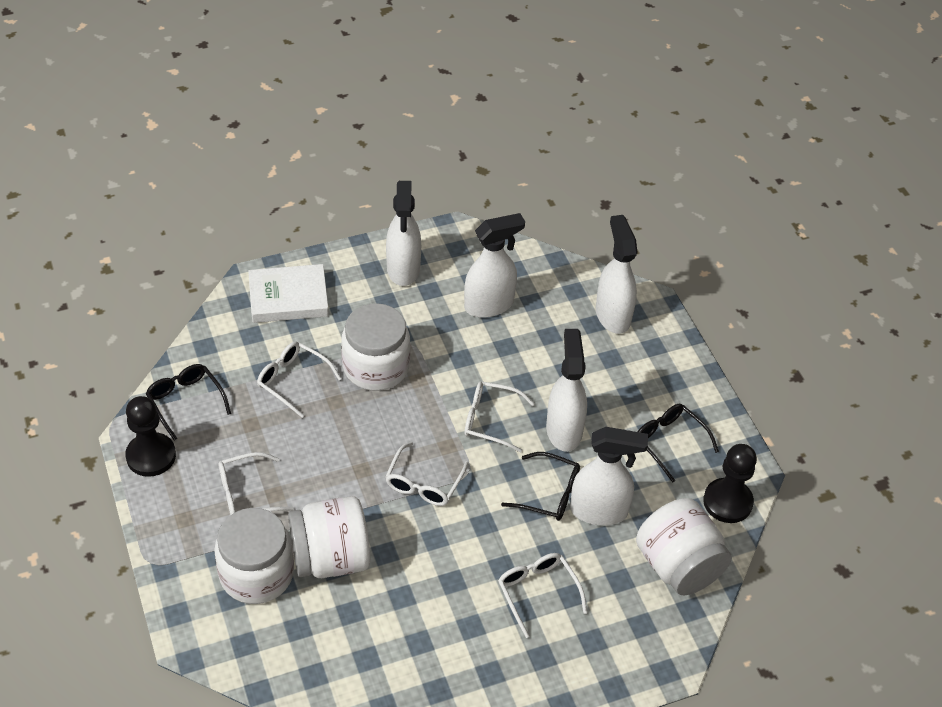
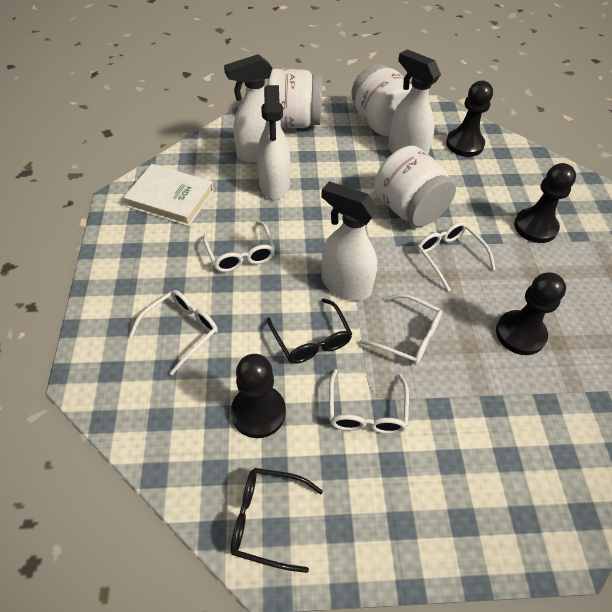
black glasses: 3 -> 2
black pawn: 2 -> 4
white jar: 4 -> 3
white spray bottle: 5 -> 4

